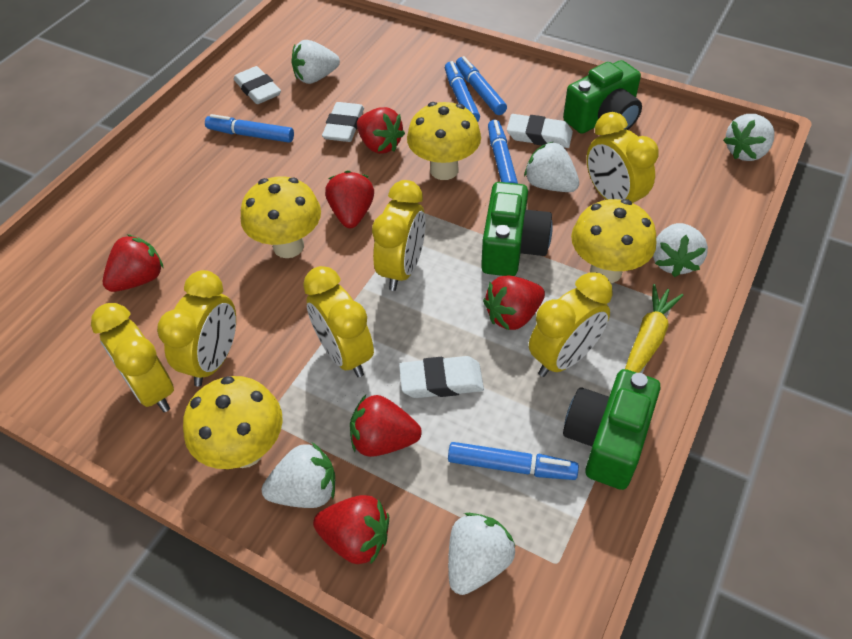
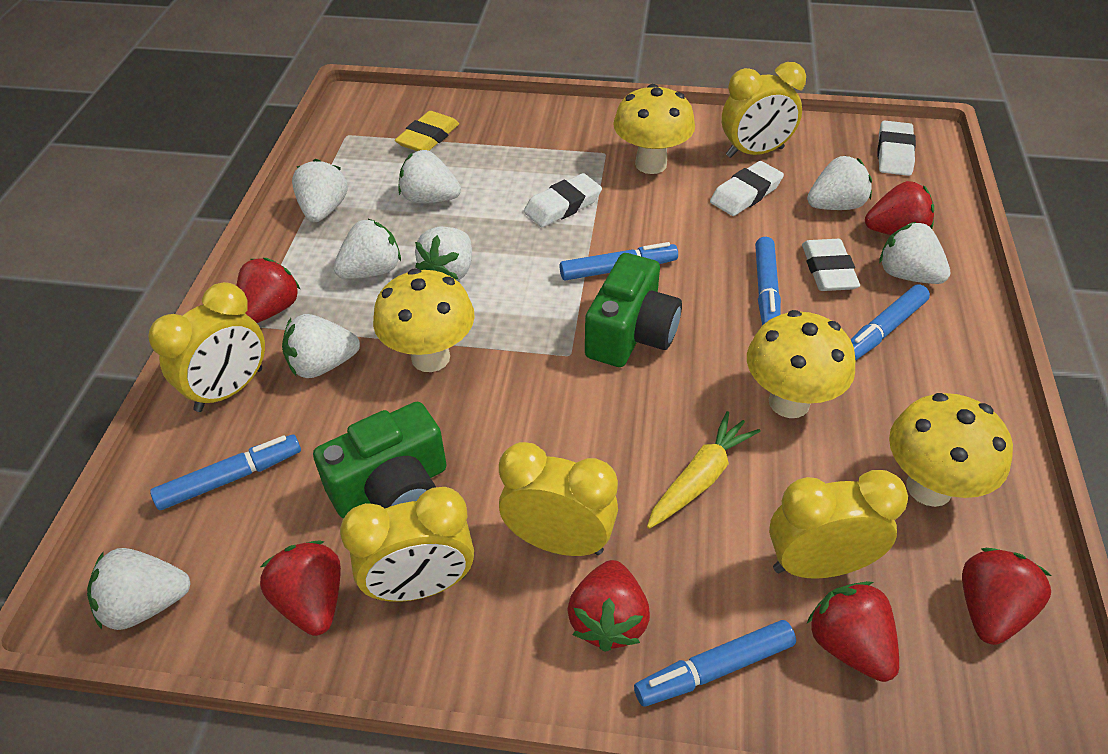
green camera: 3 -> 2
white strawberry: 6 -> 8
yellow clock: 6 -> 5
yellow eraser: 0 -> 1

